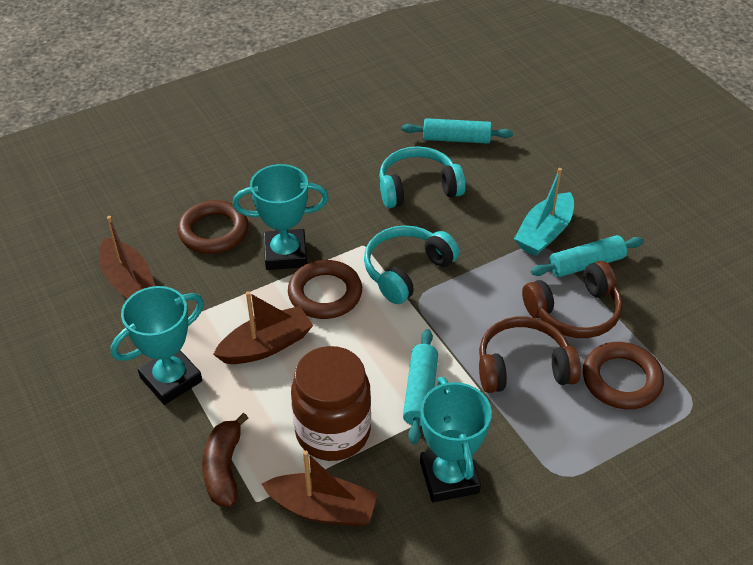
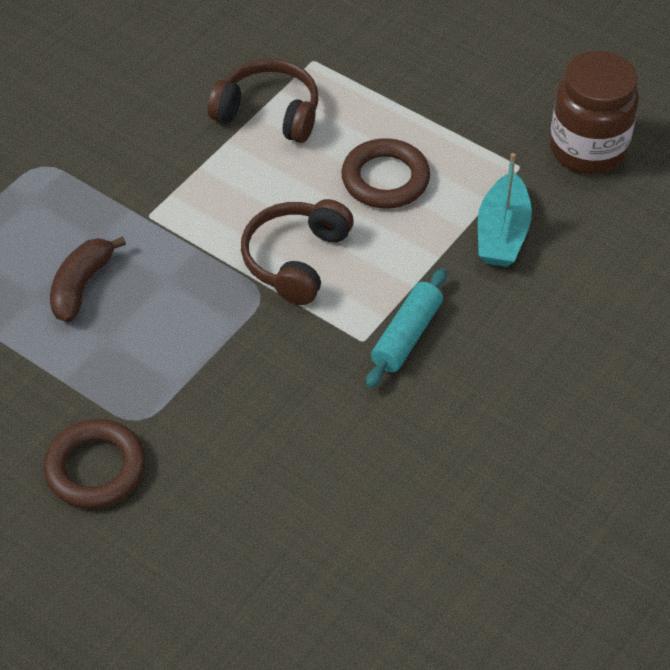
brown boat: 3 -> 0
brown ring: 3 -> 2
turquoise headphones: 2 -> 0
turquoise rolling pin: 3 -> 1
turquoise trophy: 3 -> 0

